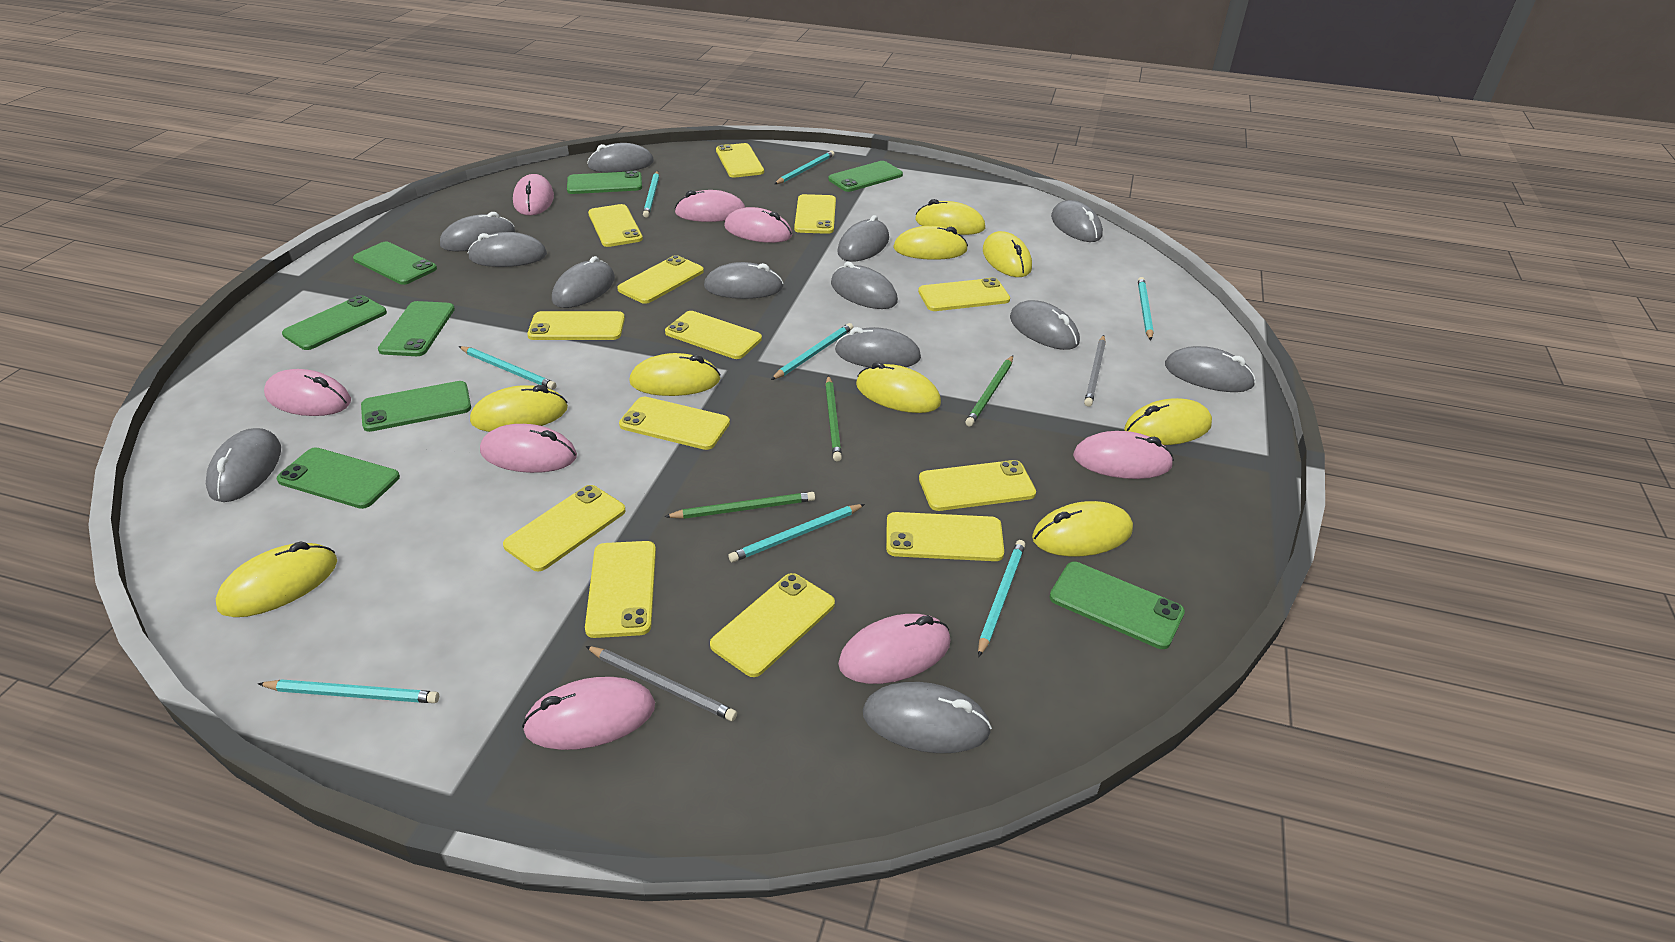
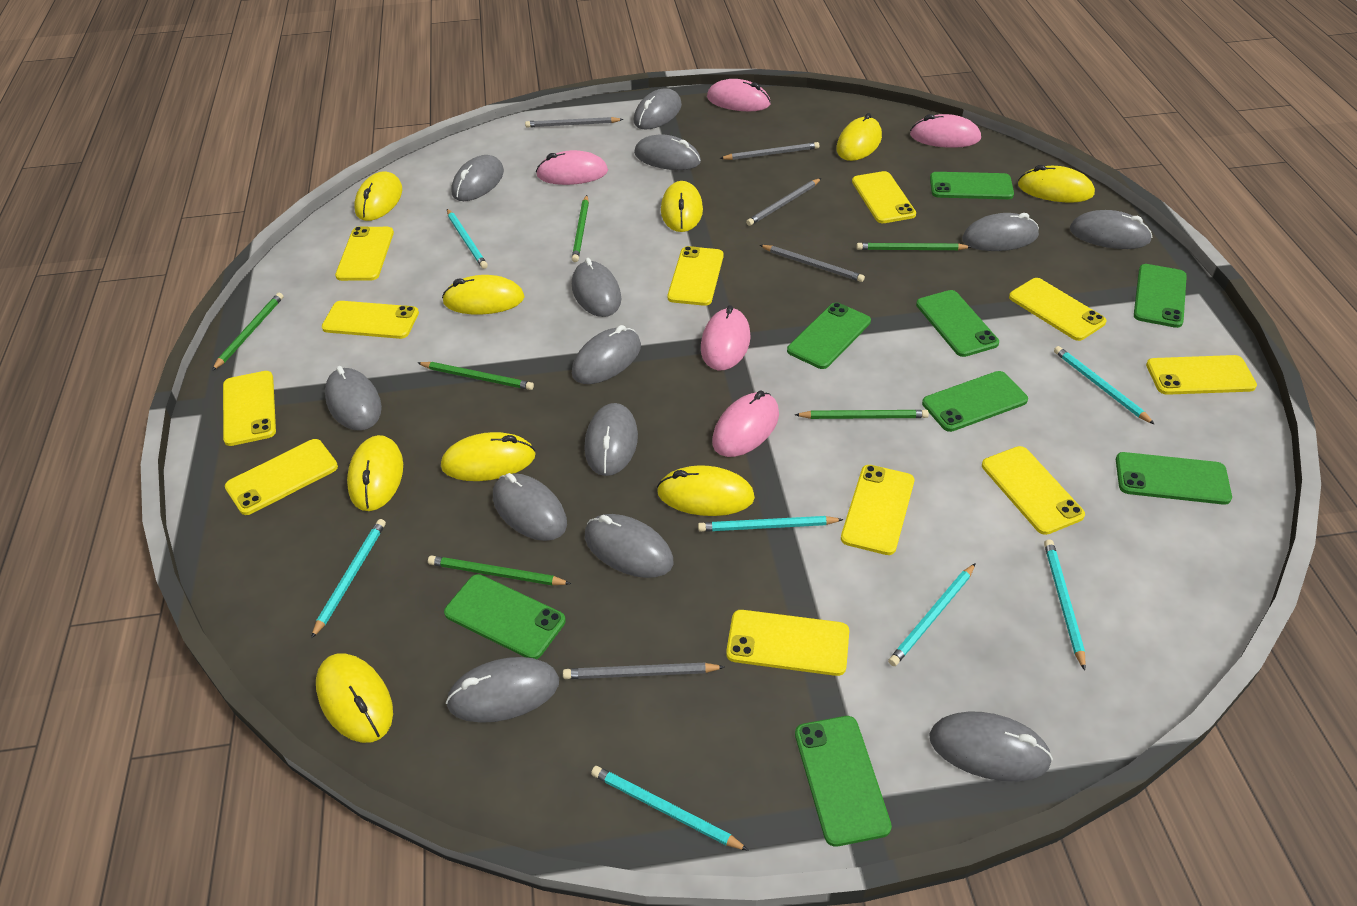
green pencil: 3 -> 6
grey pencil: 2 -> 5
pink mouse: 8 -> 5
turquoise pencil: 8 -> 7
yellow phone: 13 -> 11

